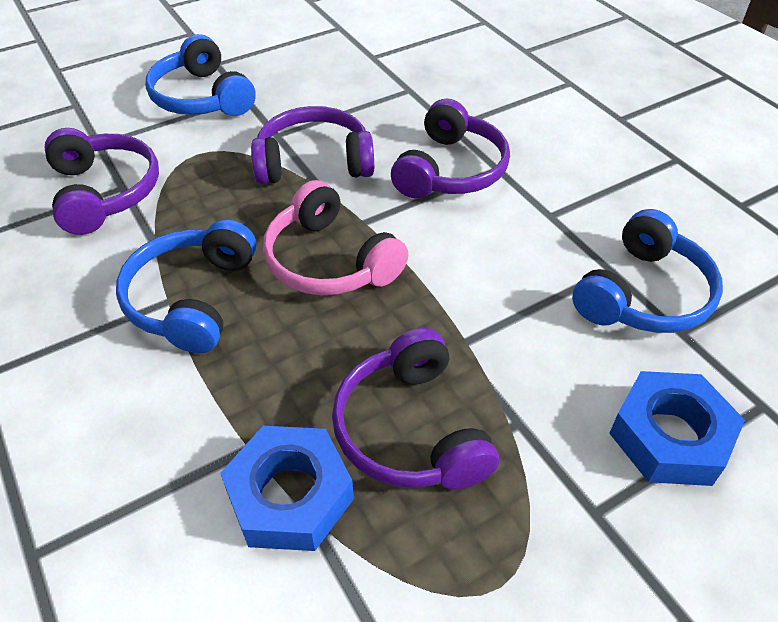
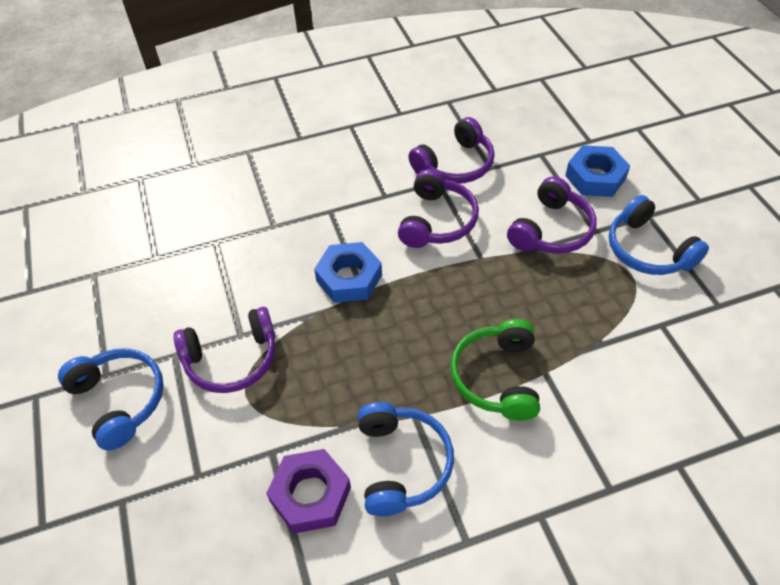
green headphones: 0 -> 1
pink headphones: 1 -> 0
purple nut: 0 -> 1

